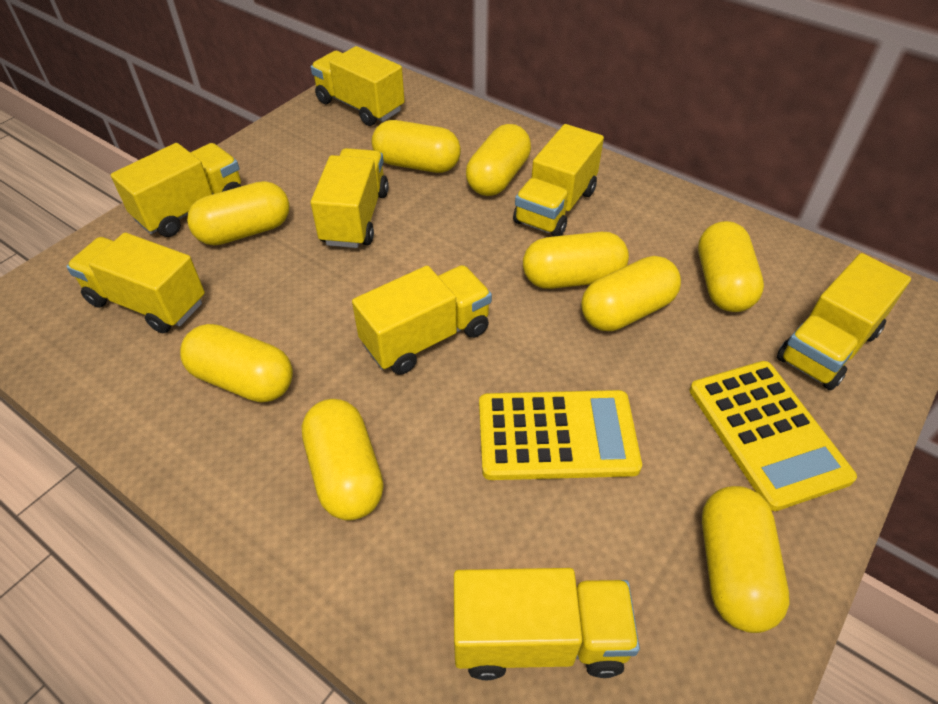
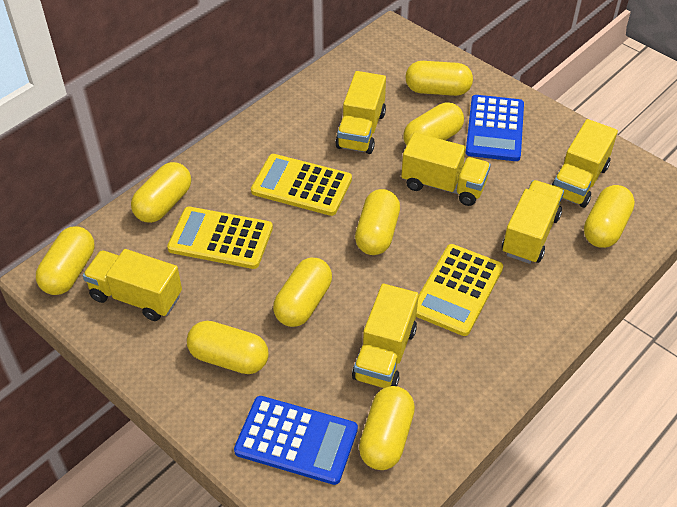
blue calculator: 0 -> 2
yellow calculator: 2 -> 3
yellow truck: 8 -> 6

